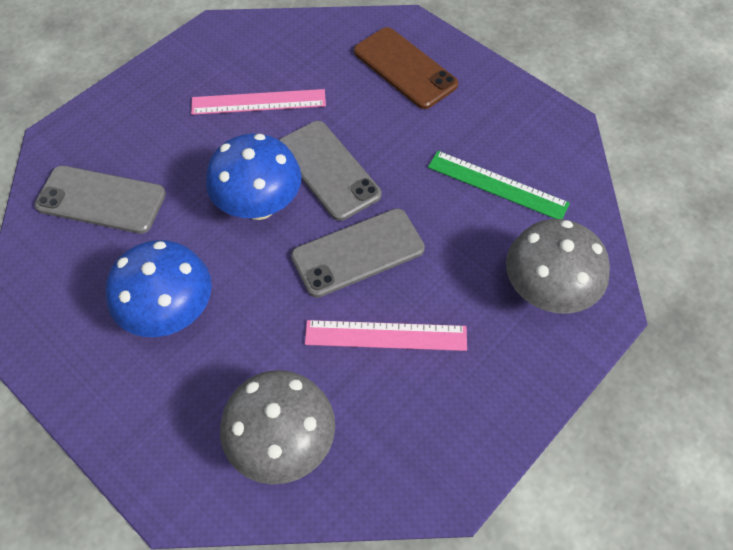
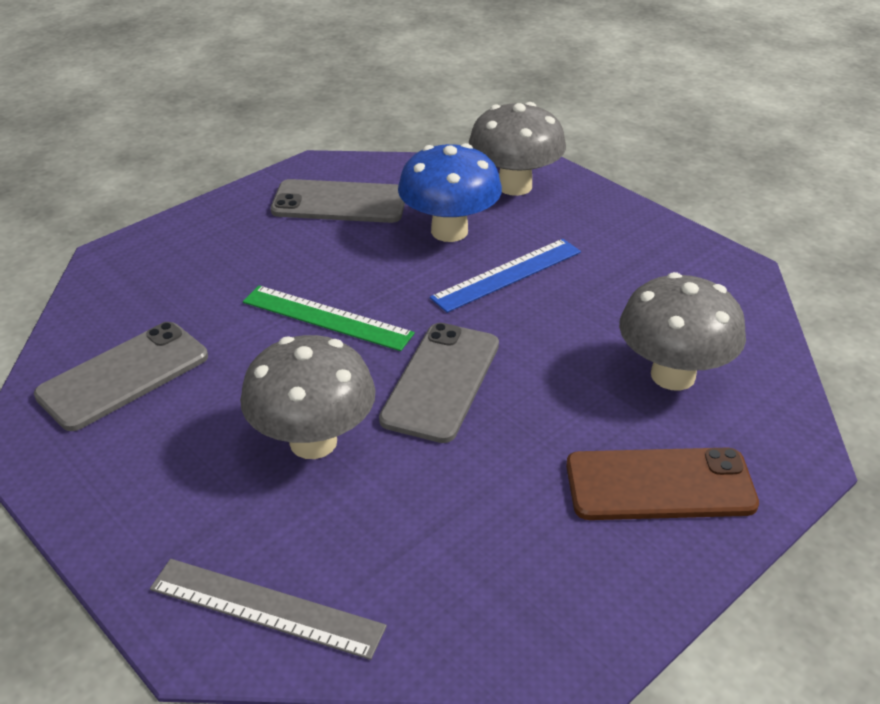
blue mushroom: 2 -> 1
blue ruler: 0 -> 1
grey mushroom: 2 -> 3
grey ruler: 0 -> 1
pink ruler: 2 -> 0

